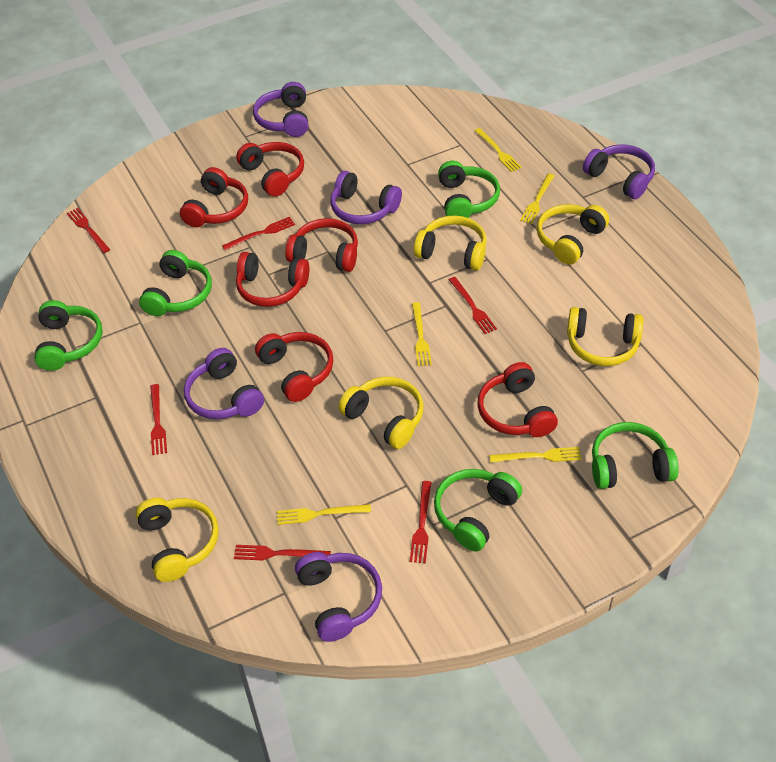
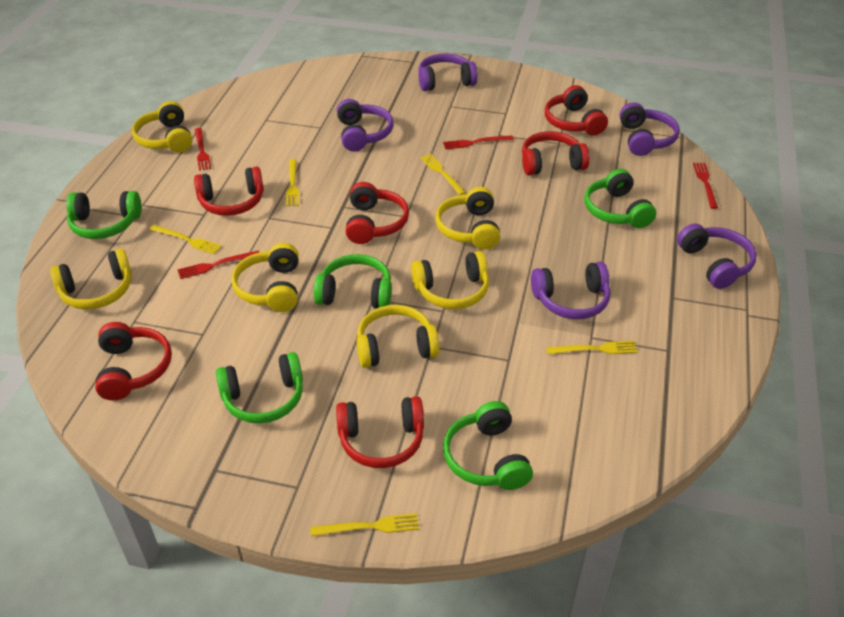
red fork: 6 -> 4
yellow headphones: 5 -> 6

